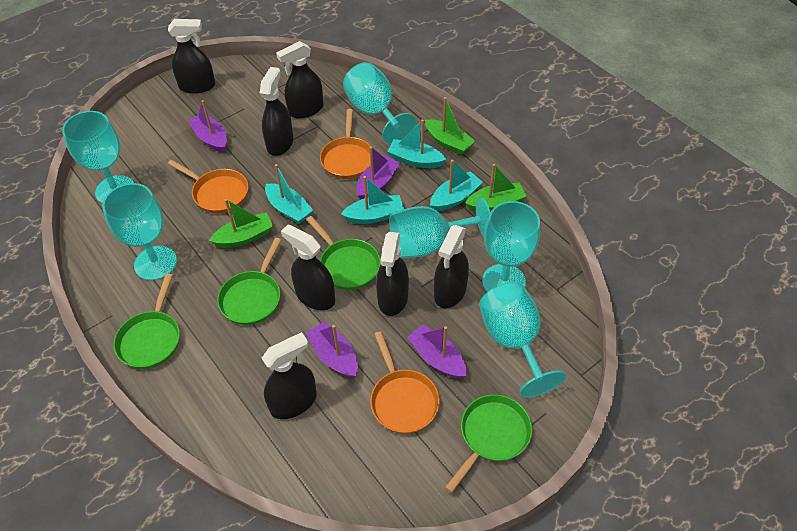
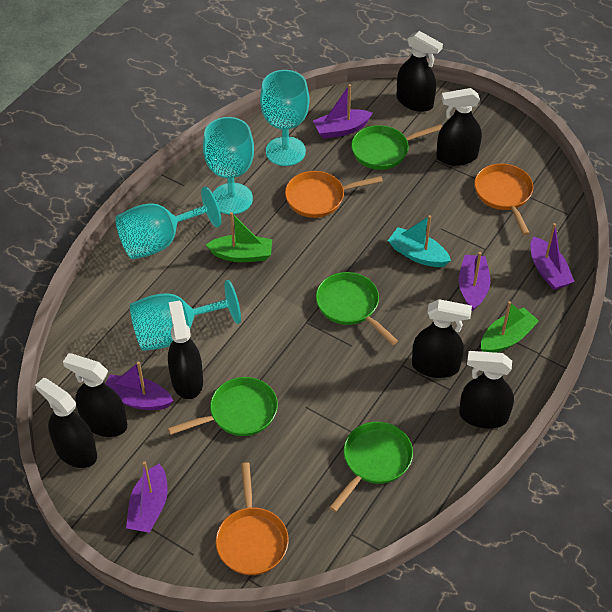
green boat: 3 -> 2
purple boat: 4 -> 5
turquoise boat: 4 -> 1
turquoise goblet: 6 -> 4

